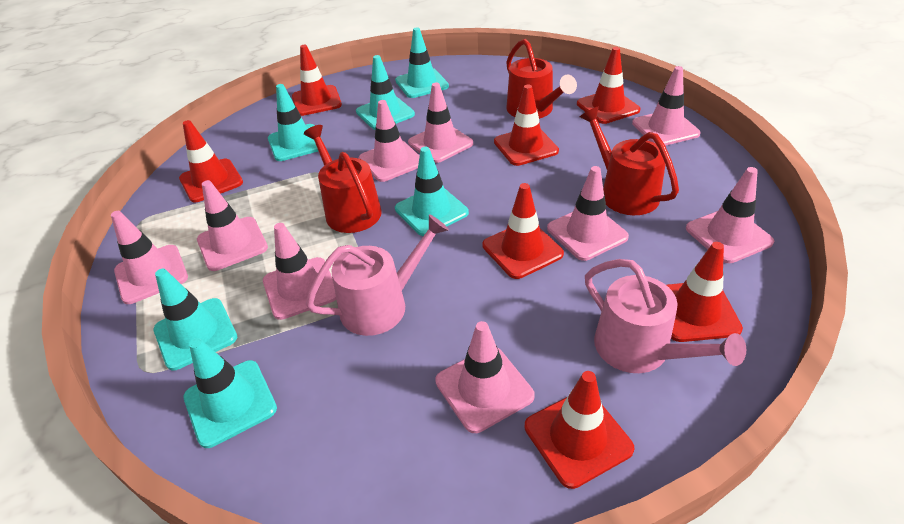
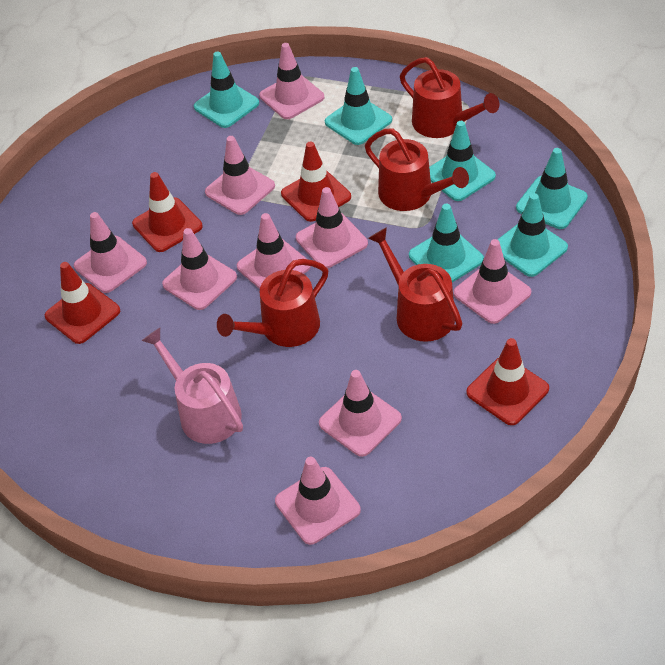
pink watering can: 2 -> 1
red traffic cone: 7 -> 4
red watering can: 3 -> 4

